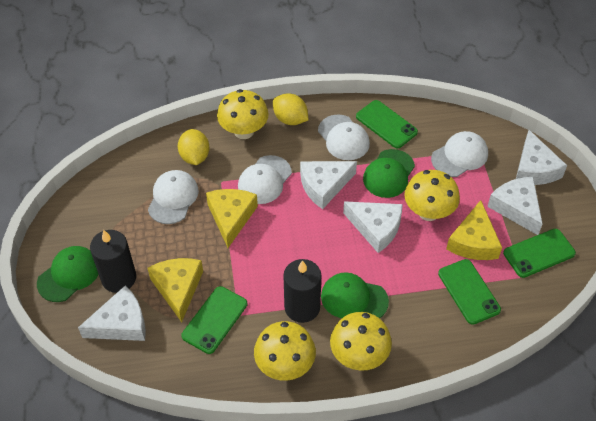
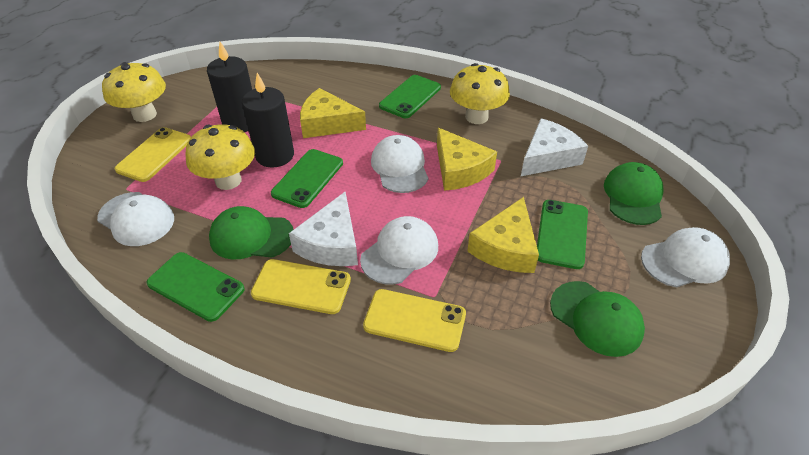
white cheese: 5 -> 2
yellow lemon: 2 -> 0
yellow mushroom: 4 -> 3
yellow phone: 0 -> 3

